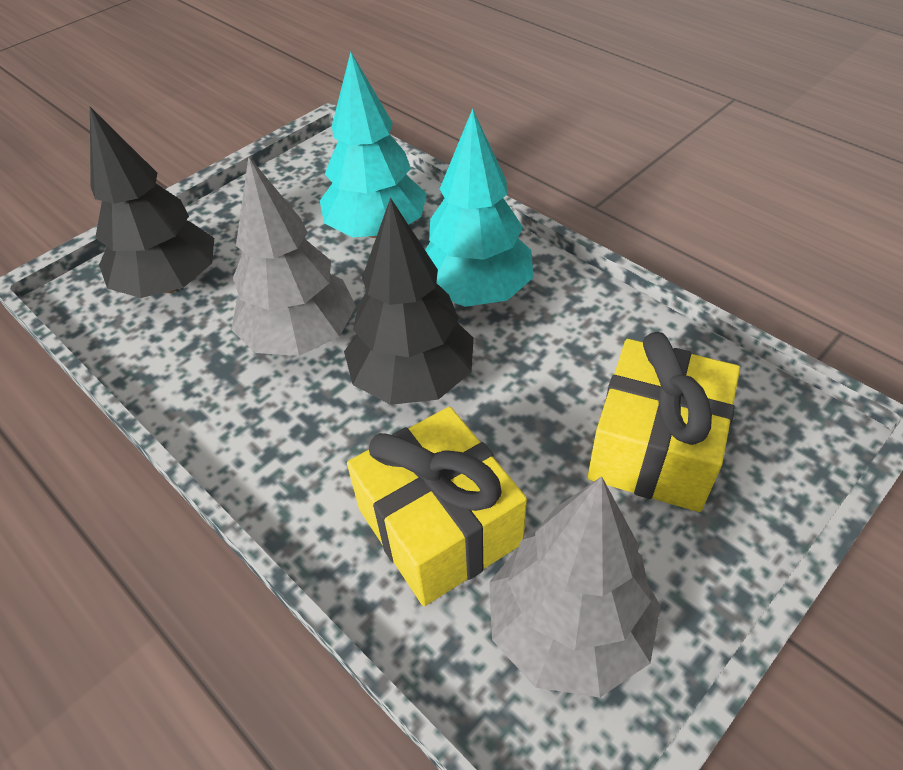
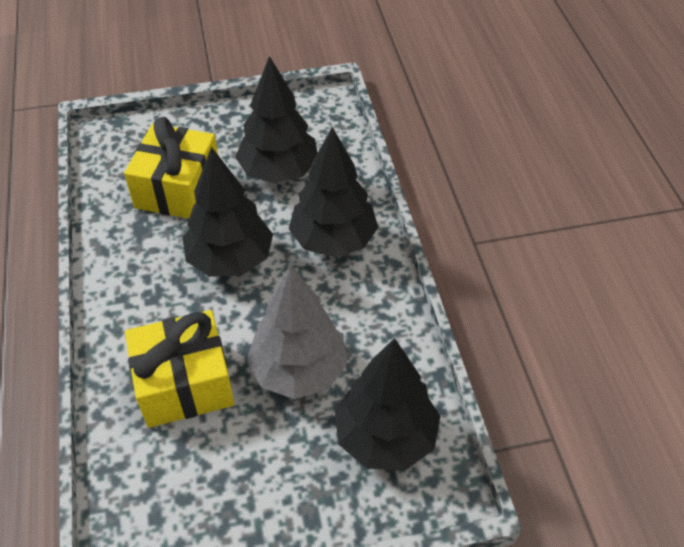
black tree: 2 -> 4
grey tree: 2 -> 1
turquoise tree: 2 -> 0

